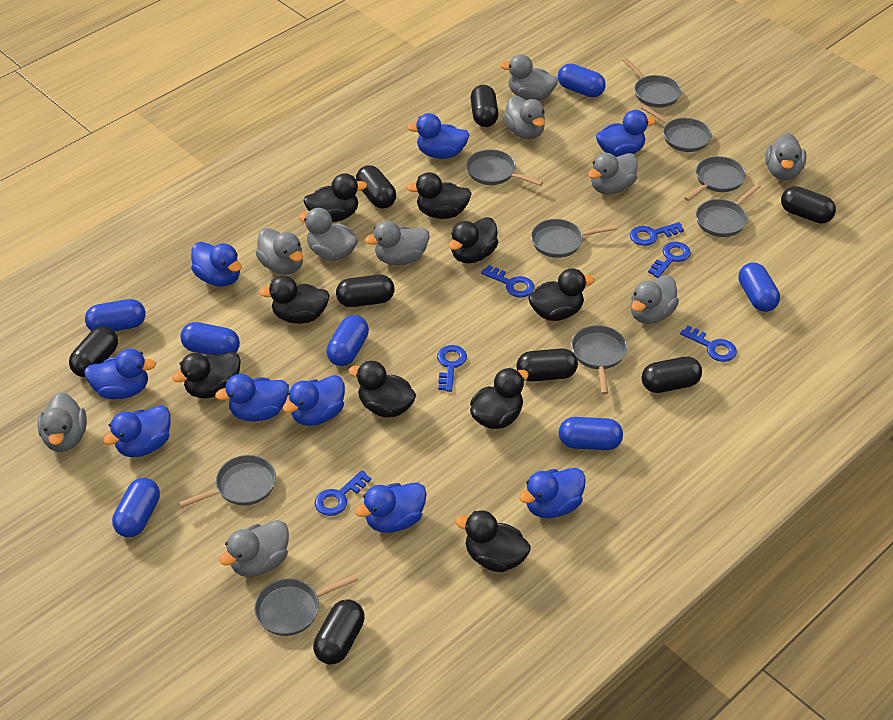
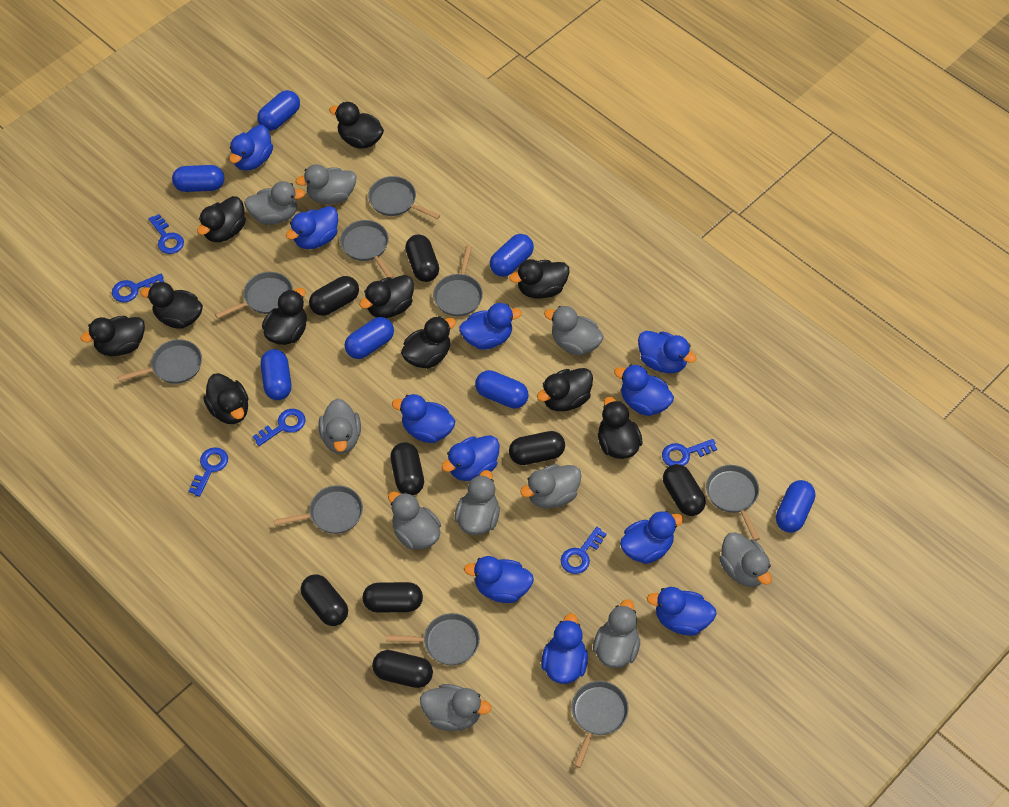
black duck: 9 -> 11
blue duck: 9 -> 11

